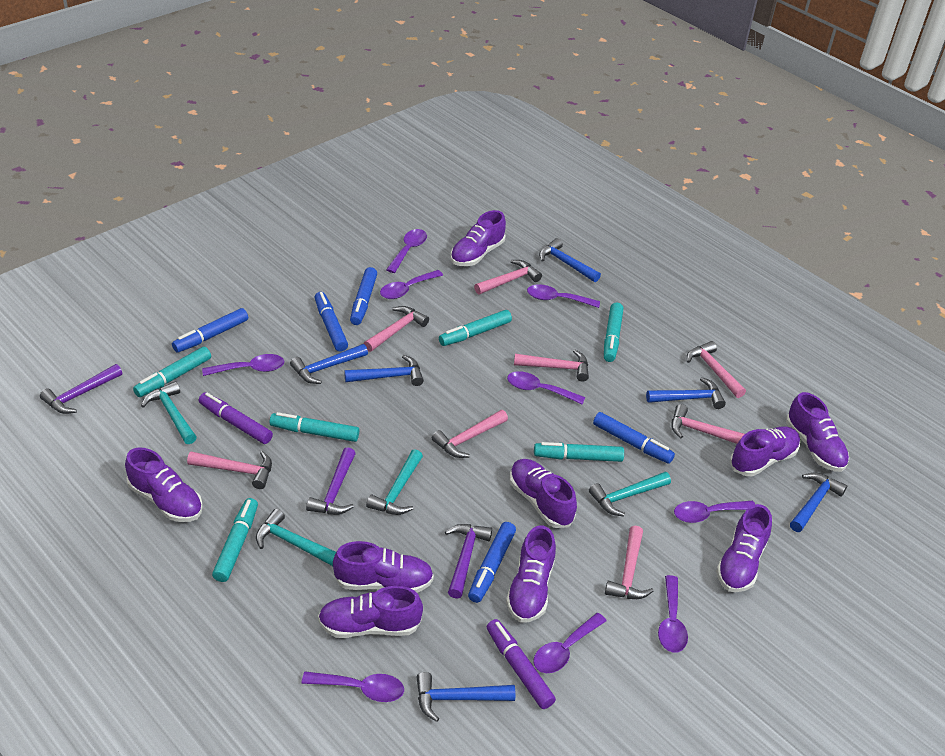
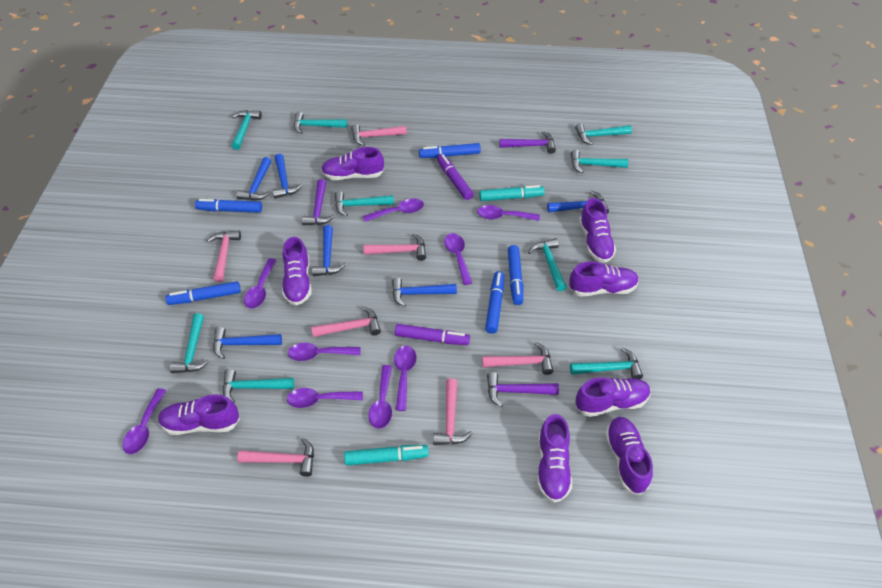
pink hammer: 8 -> 7
purple shoe: 9 -> 8
turquoise hammer: 4 -> 9
turquoise marker: 6 -> 2

